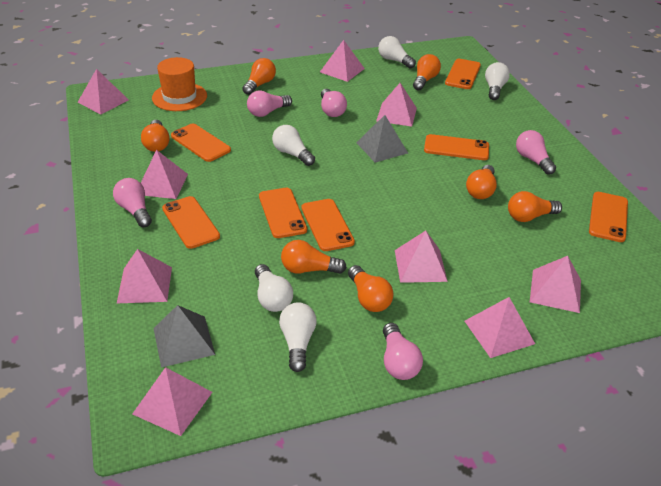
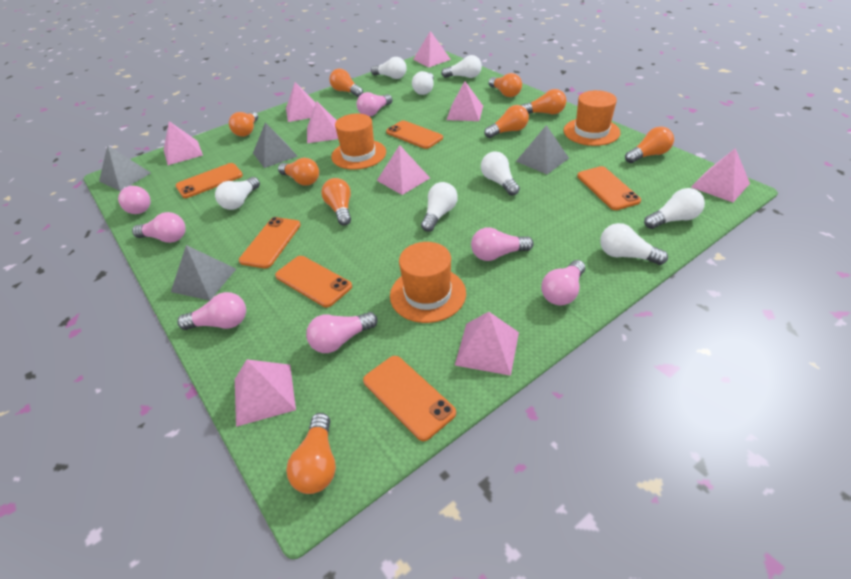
grey pyramid: 2 -> 4
orange hat: 1 -> 3
orange light bulb: 7 -> 9
orange phone: 7 -> 6
pink light bulb: 5 -> 7
white light bulb: 5 -> 8

